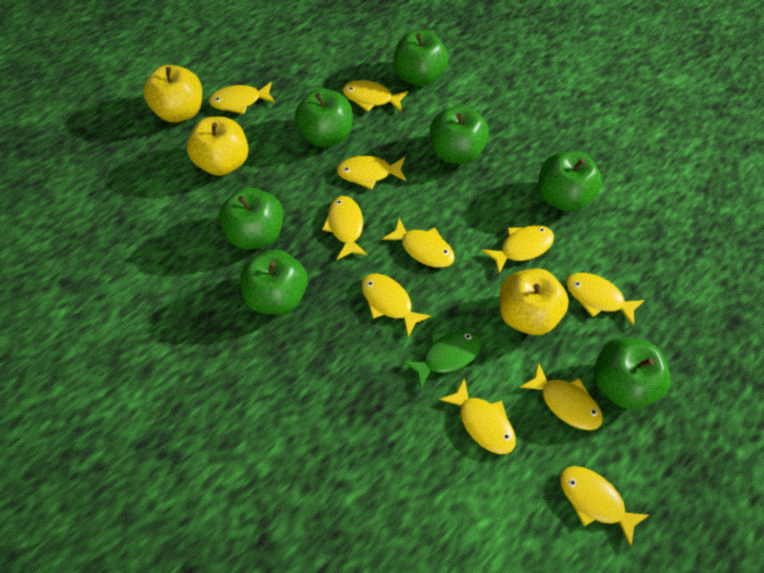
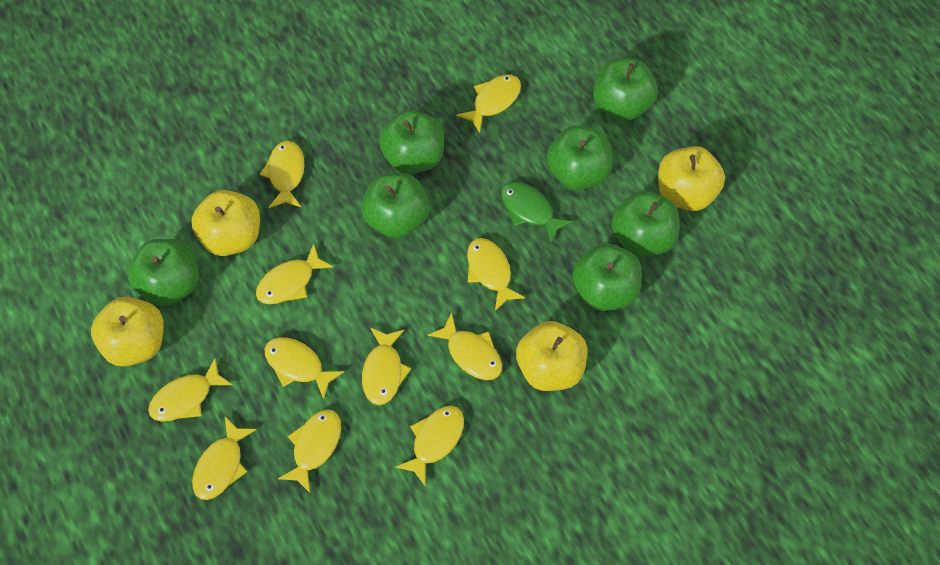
yellow apple: 3 -> 4

